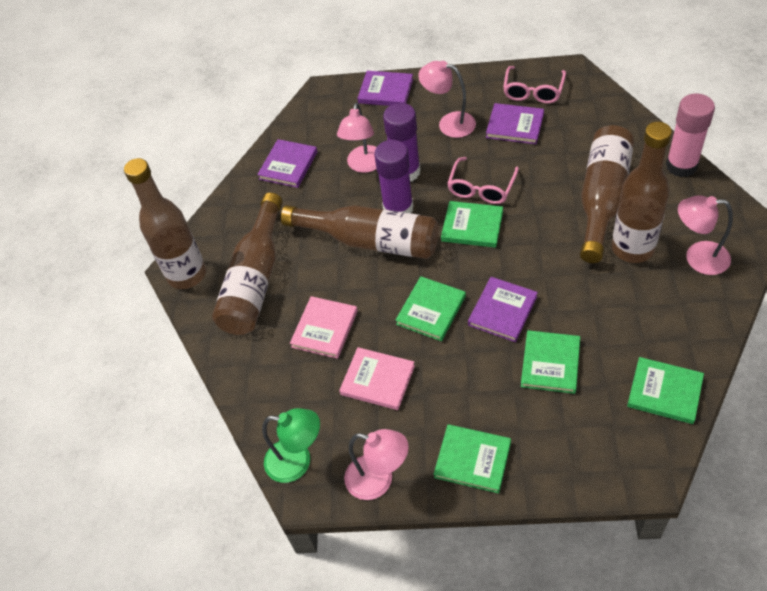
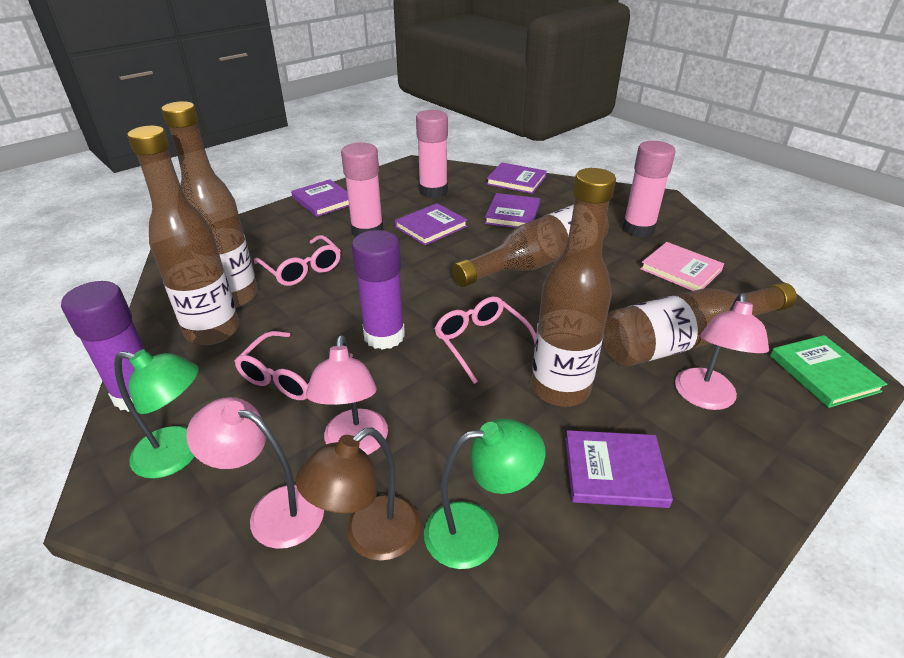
brown lamp: 0 -> 1
green book: 5 -> 1
green lamp: 1 -> 2
pink book: 2 -> 1
pink glasses: 2 -> 3
pink glue stick: 1 -> 3
pink lamp: 4 -> 3
purple book: 4 -> 5

